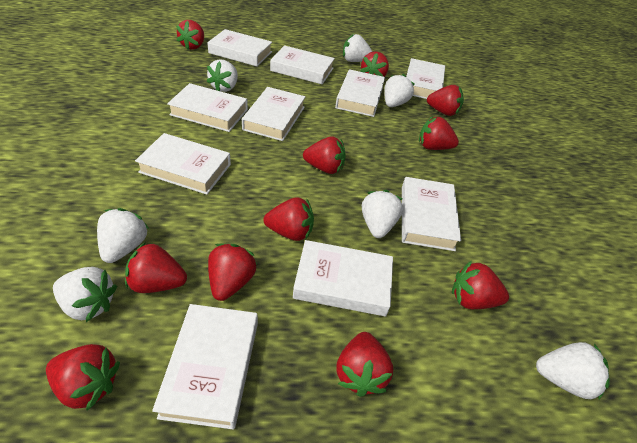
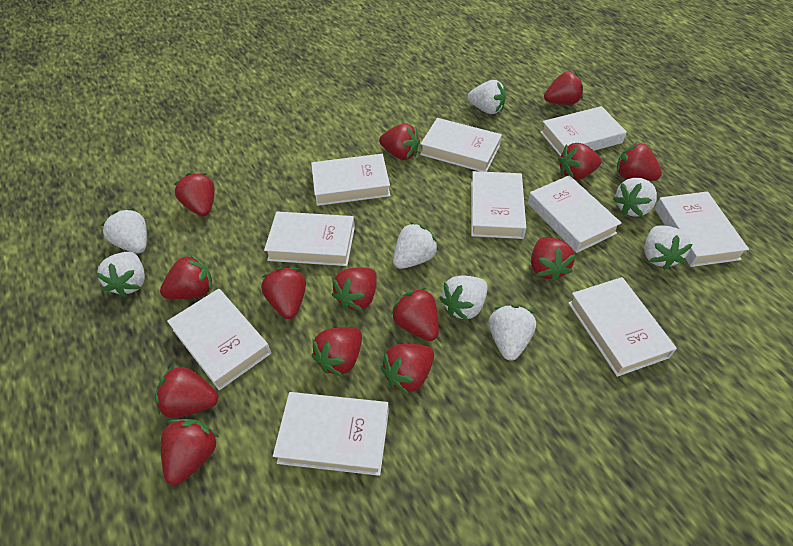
red strawberry: 11 -> 14
white strawberry: 7 -> 8

